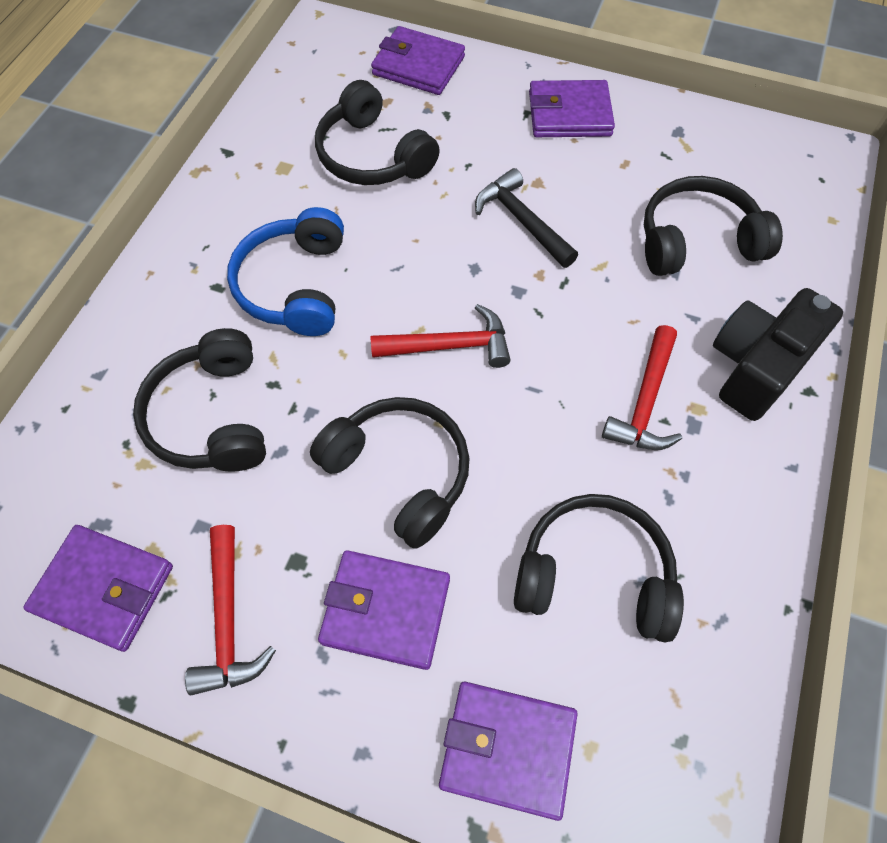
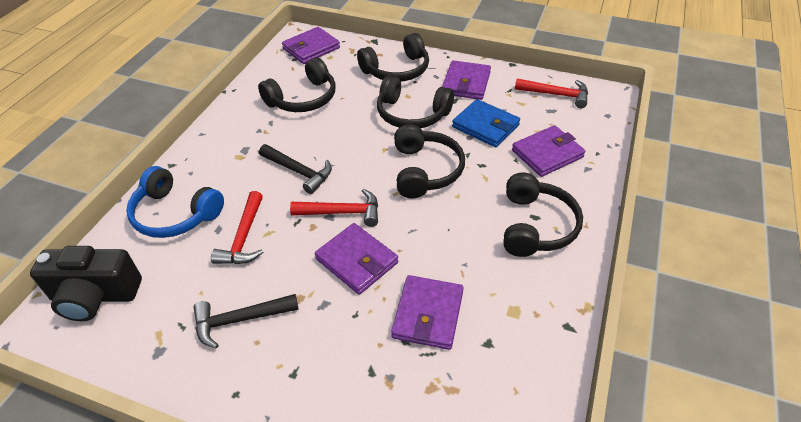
black hammer: 1 -> 2
blue wallet: 0 -> 1

